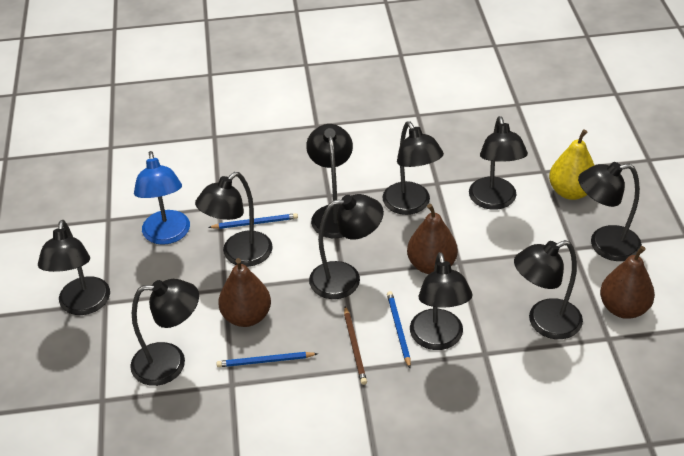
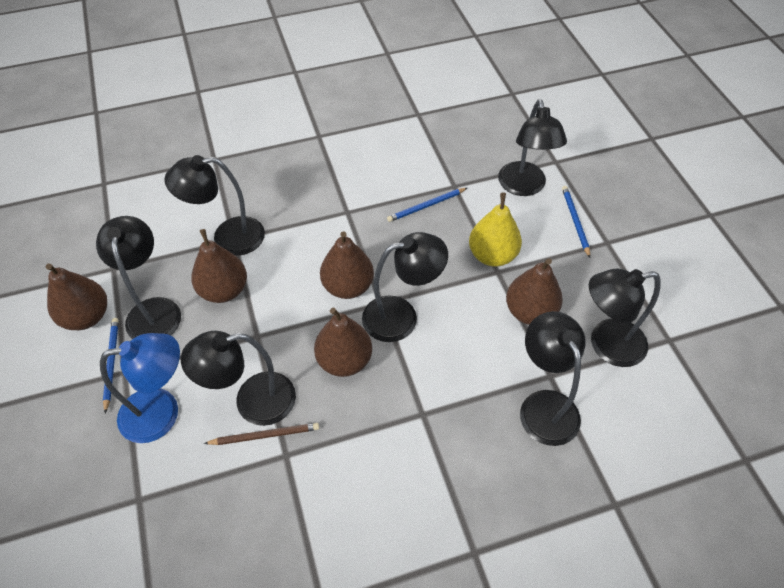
black lamp: 10 -> 7
brown pear: 3 -> 5

